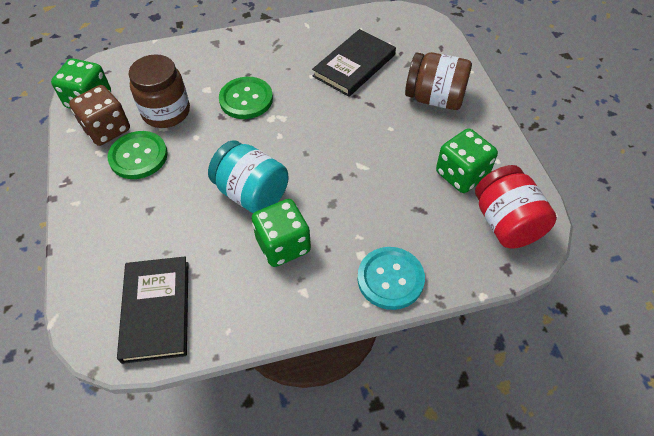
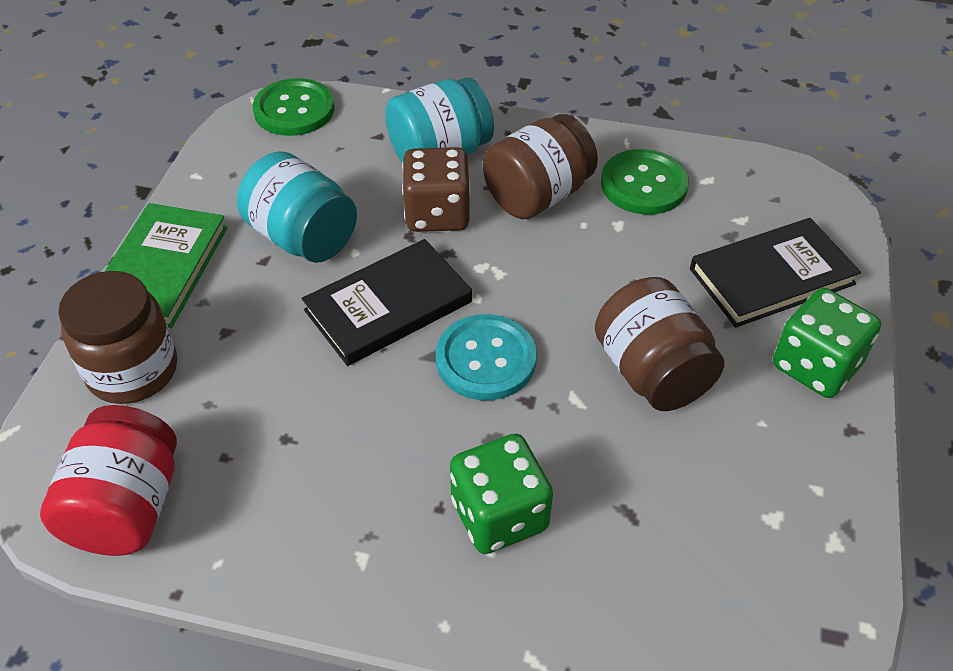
brown jar: 2 -> 3
green book: 0 -> 1
green dice: 3 -> 2
turquoise jar: 1 -> 2

